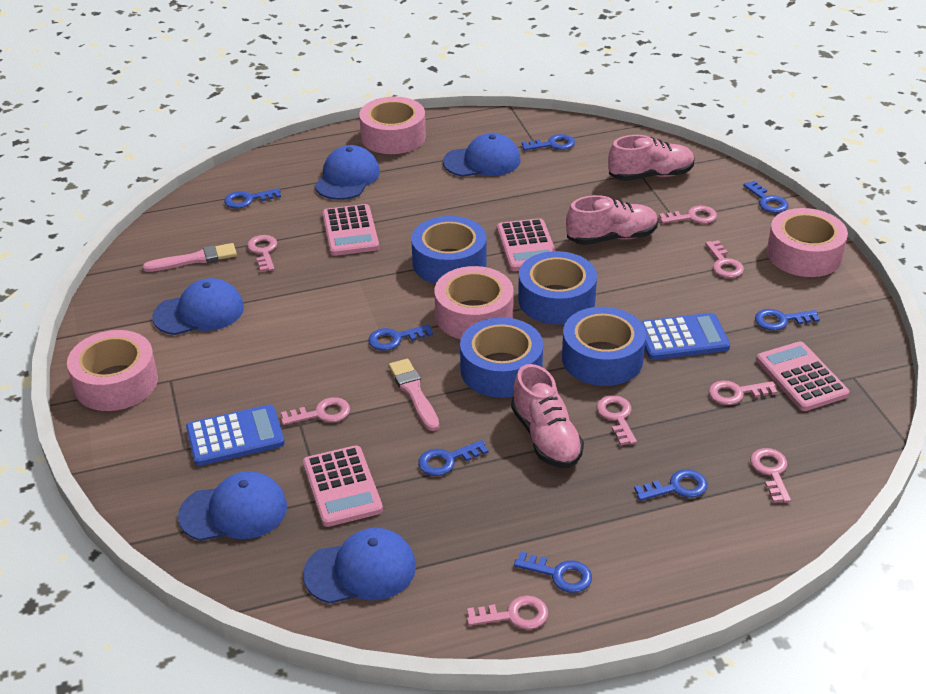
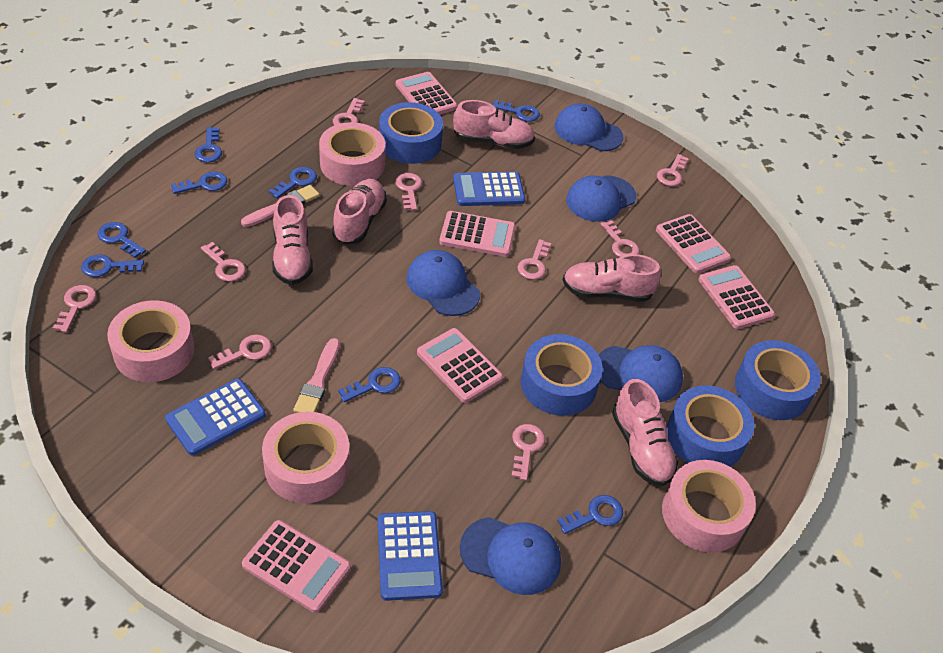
blue calculator: 2 -> 3
pink calculator: 4 -> 6
pink key: 8 -> 9
pink shoe: 3 -> 5

